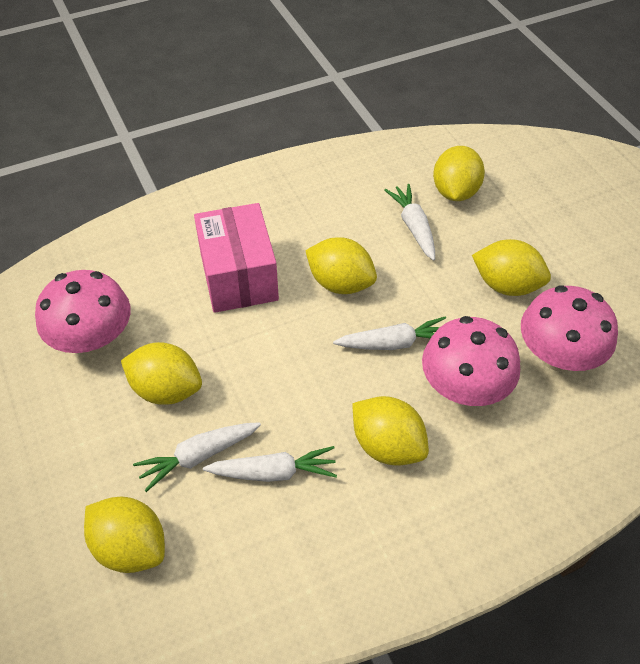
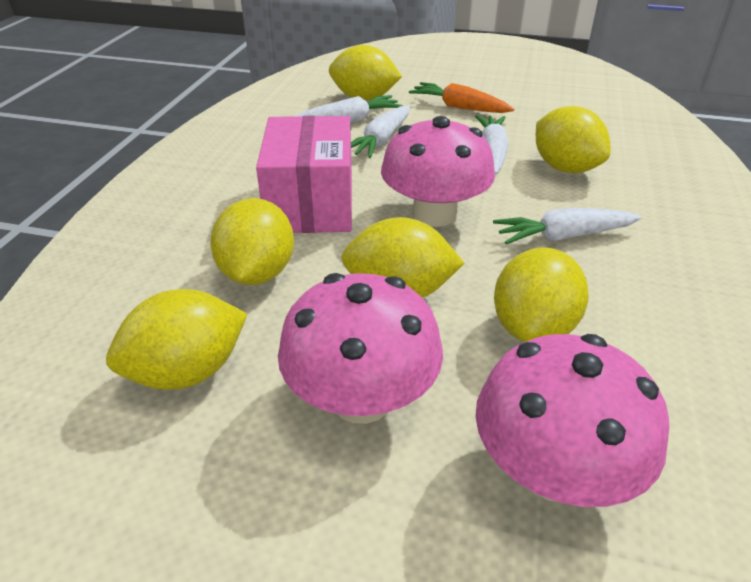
orange carrot: 0 -> 1

